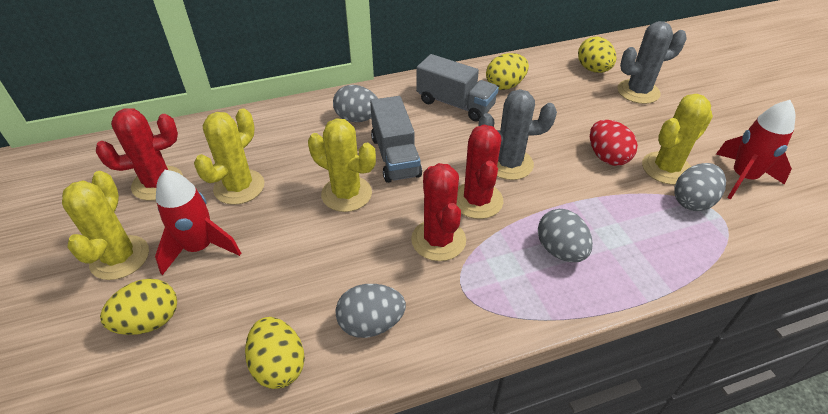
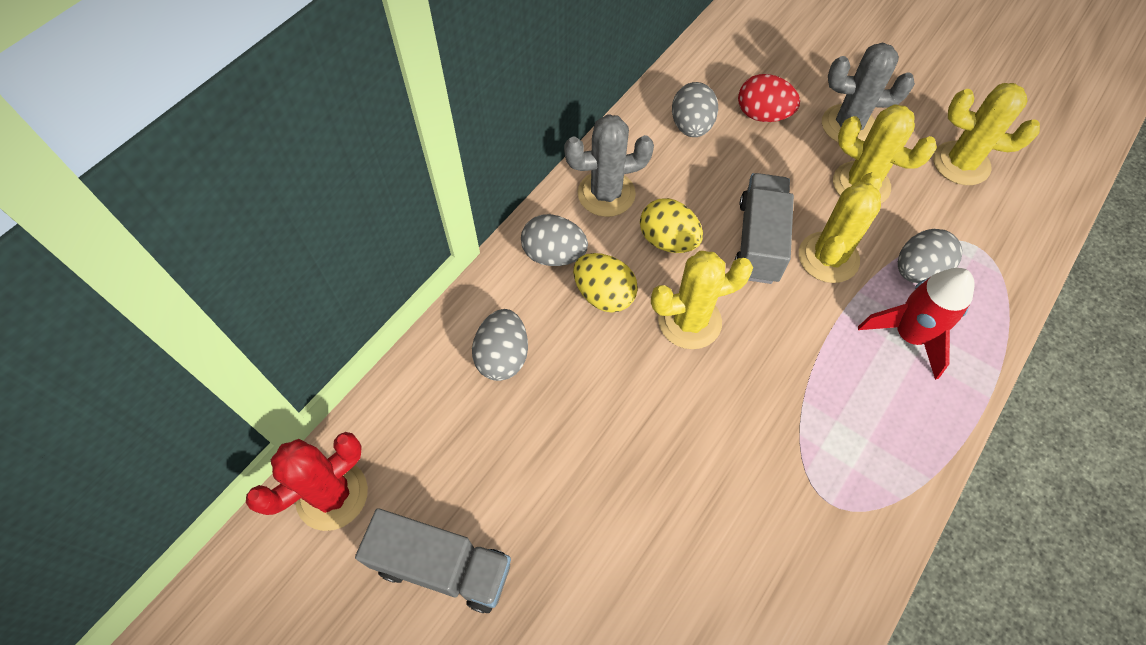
red cactus: 3 -> 1
red rocket: 2 -> 1
yellow egg: 4 -> 2

